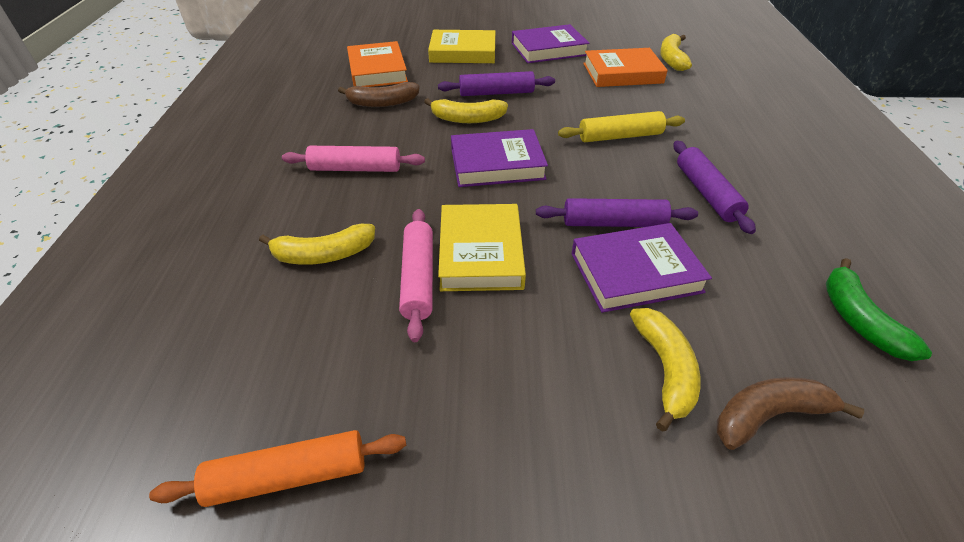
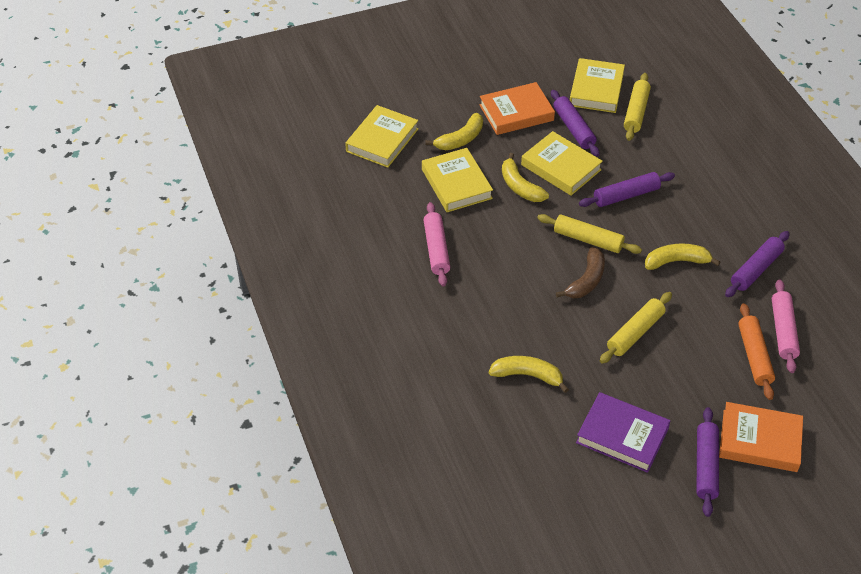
brown banana: 2 -> 1
green banana: 1 -> 0
purple book: 3 -> 1
purple rolling pin: 3 -> 4
yellow book: 2 -> 4
yellow rolling pin: 1 -> 3

